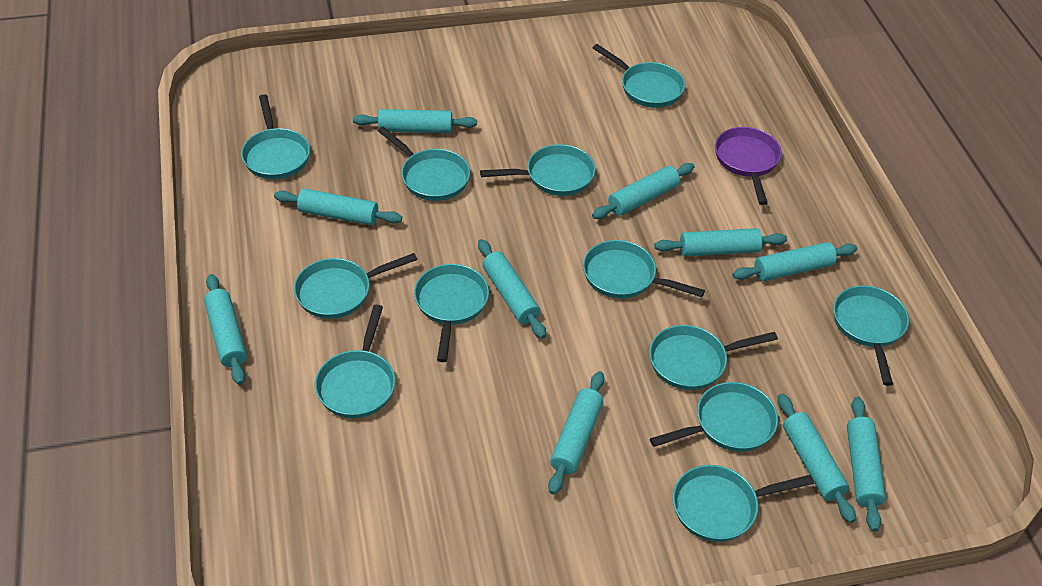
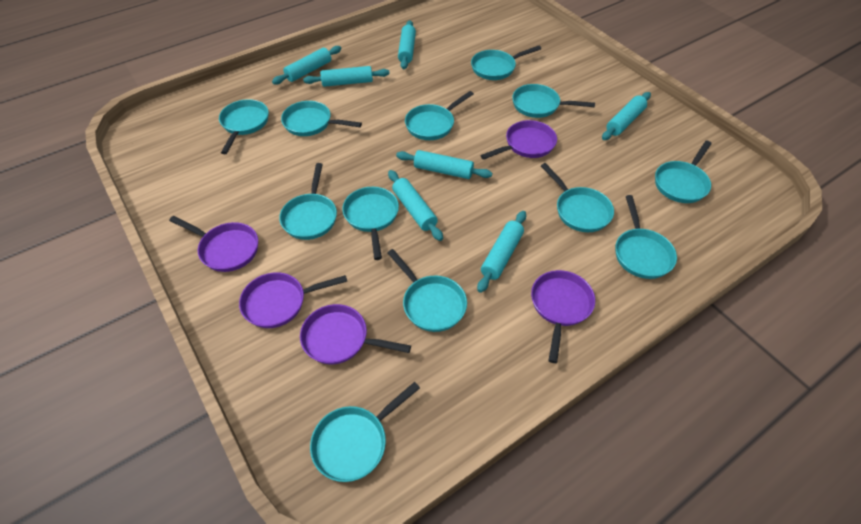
purple pan: 1 -> 5
turquoise rolling pin: 10 -> 7

